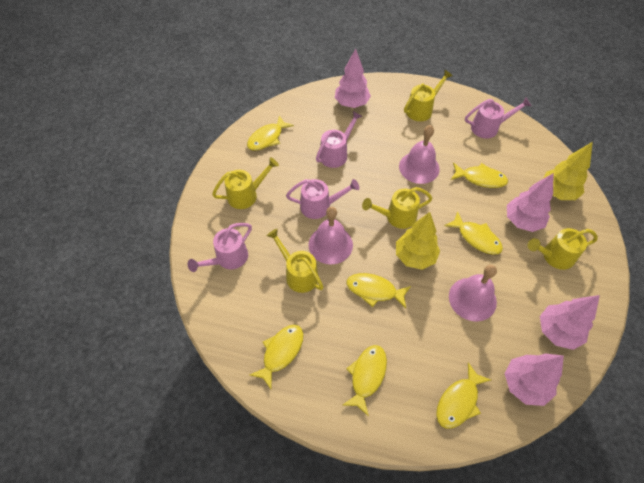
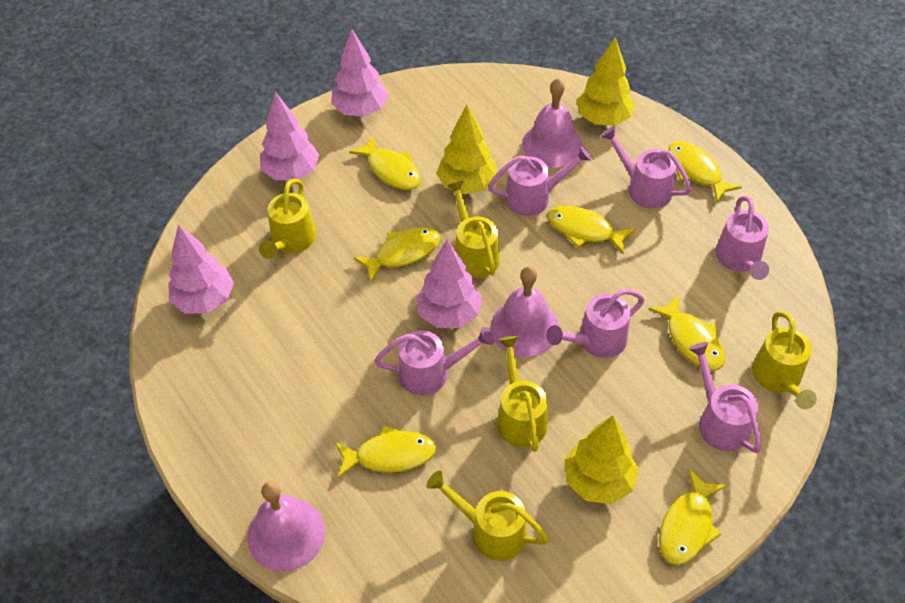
pink watering can: 4 -> 6
yellow tree: 2 -> 3

